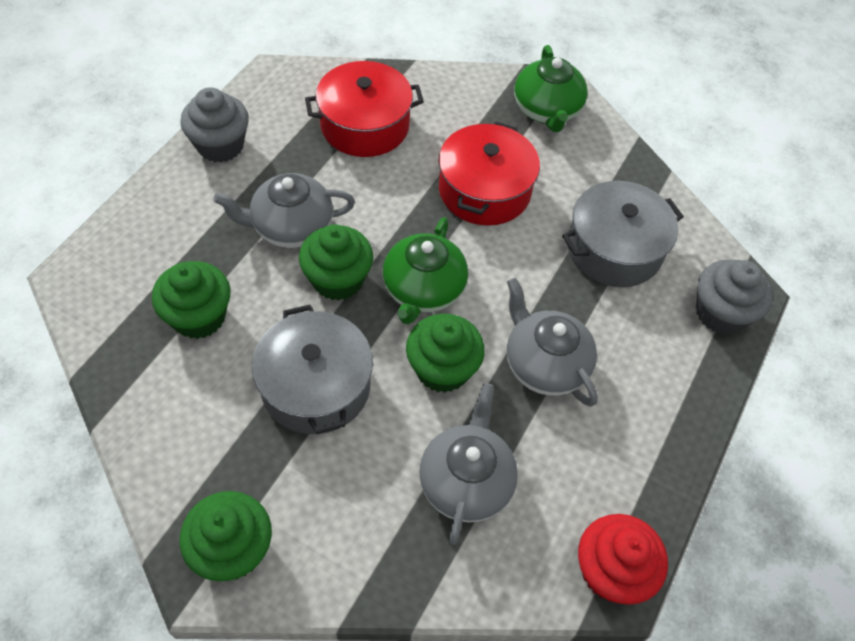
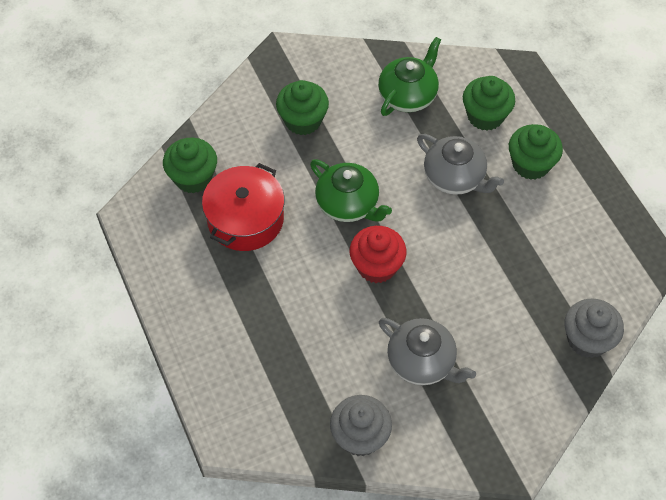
grey pot: 2 -> 0
grey teapot: 3 -> 2
red pot: 2 -> 1

